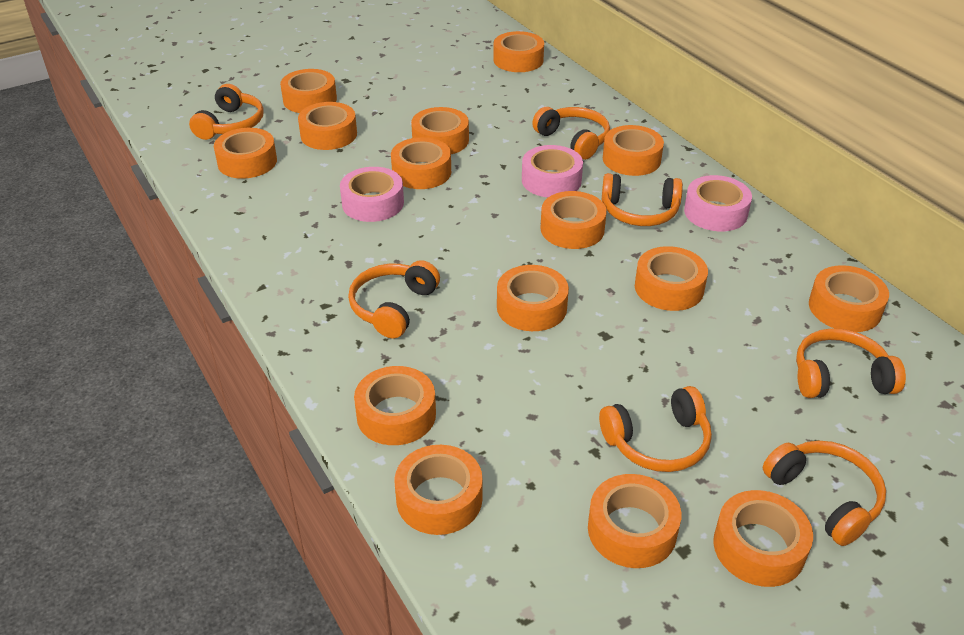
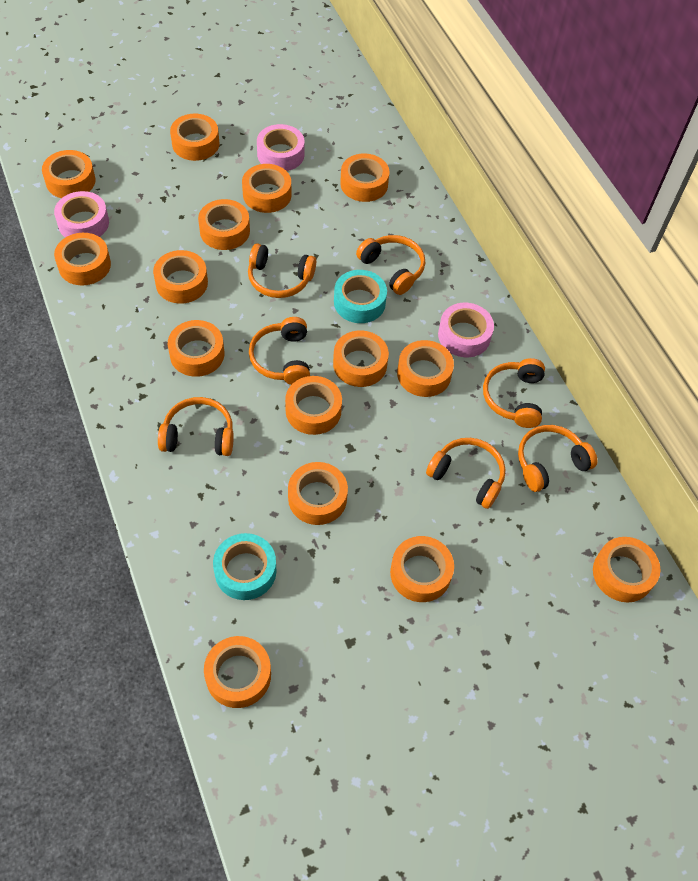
turquoise tape: 0 -> 2

